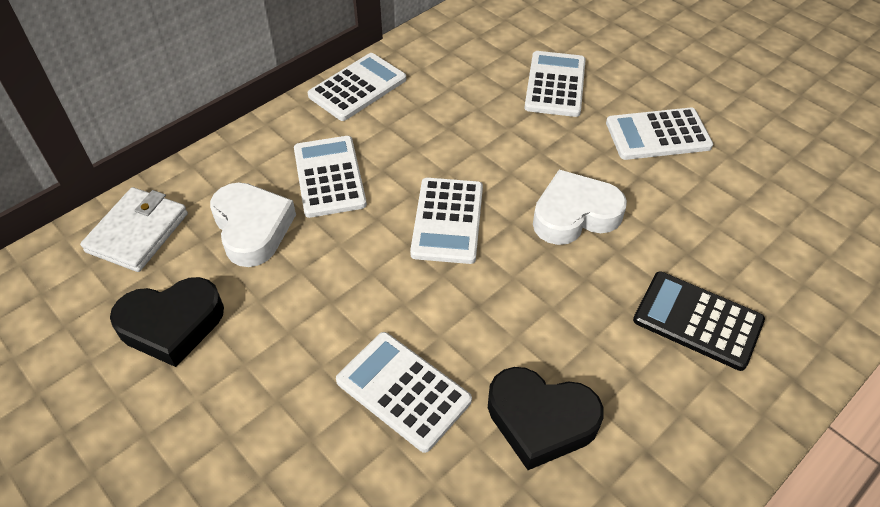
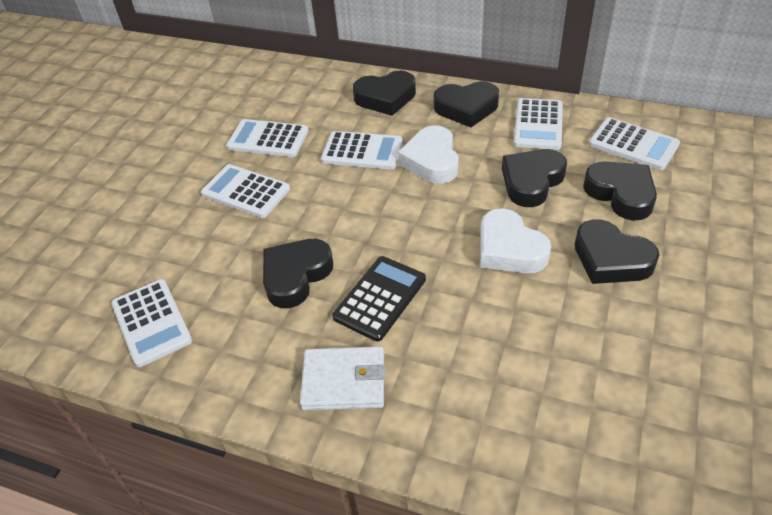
black heart: 2 -> 6

